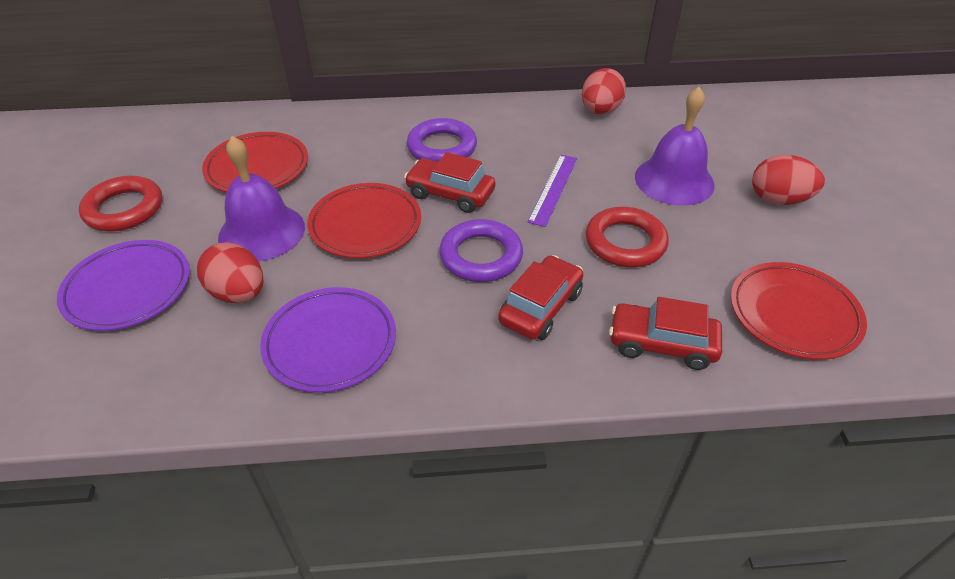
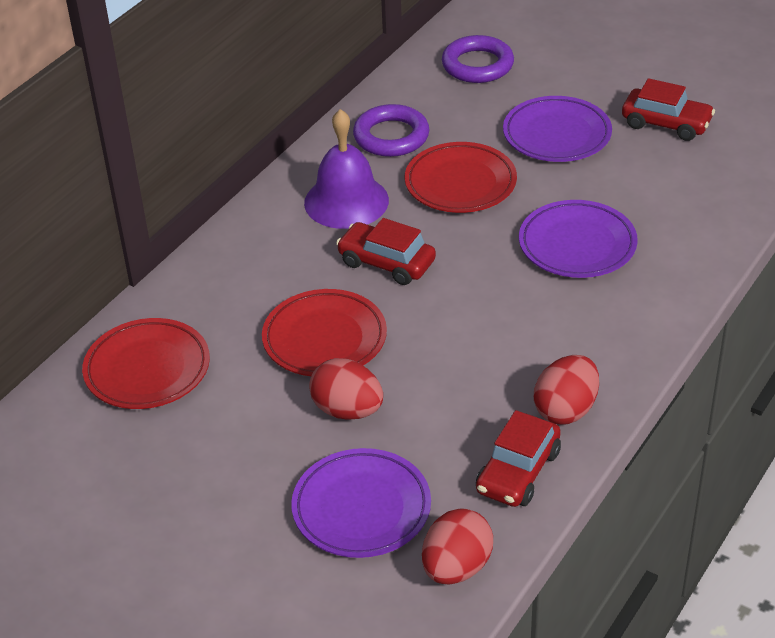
purple bell: 2 -> 1
purple plate: 2 -> 3
purple ruler: 1 -> 0
red ring: 2 -> 0

